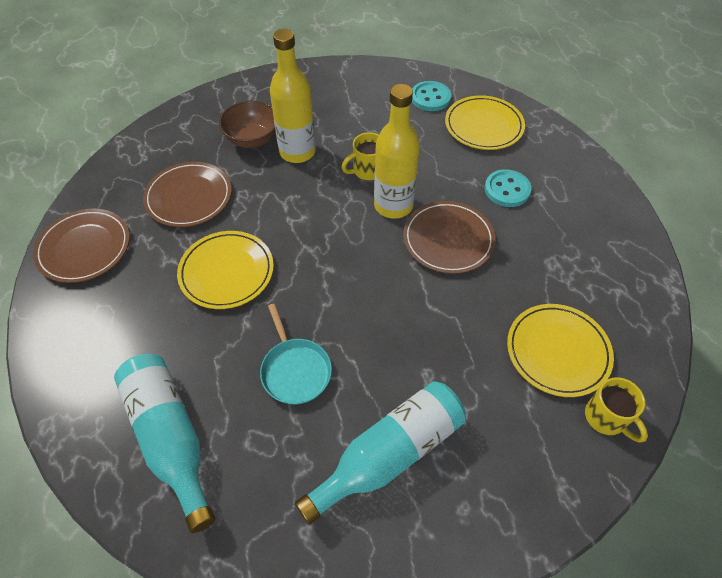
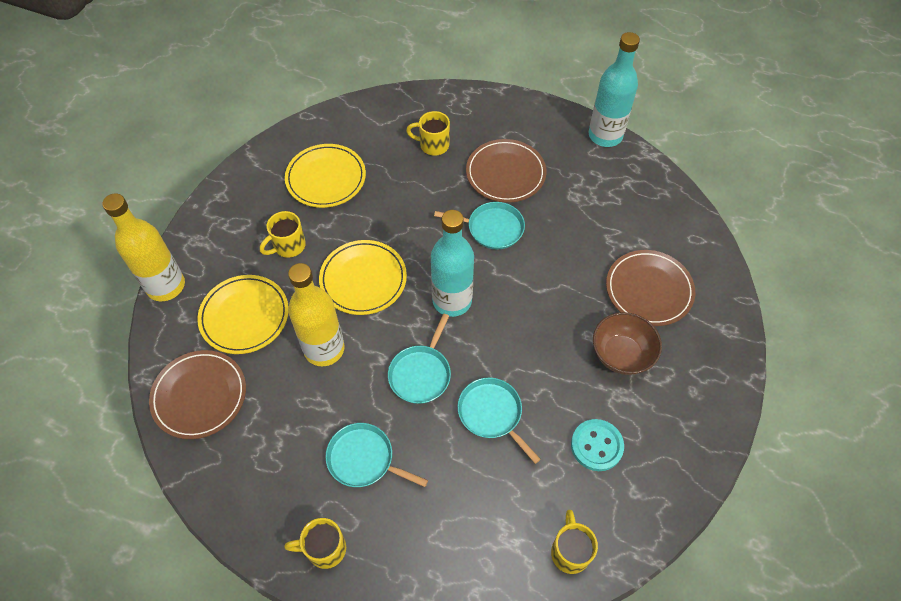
turquoise button: 2 -> 1
turquoise pan: 1 -> 4
yellow mug: 2 -> 4

